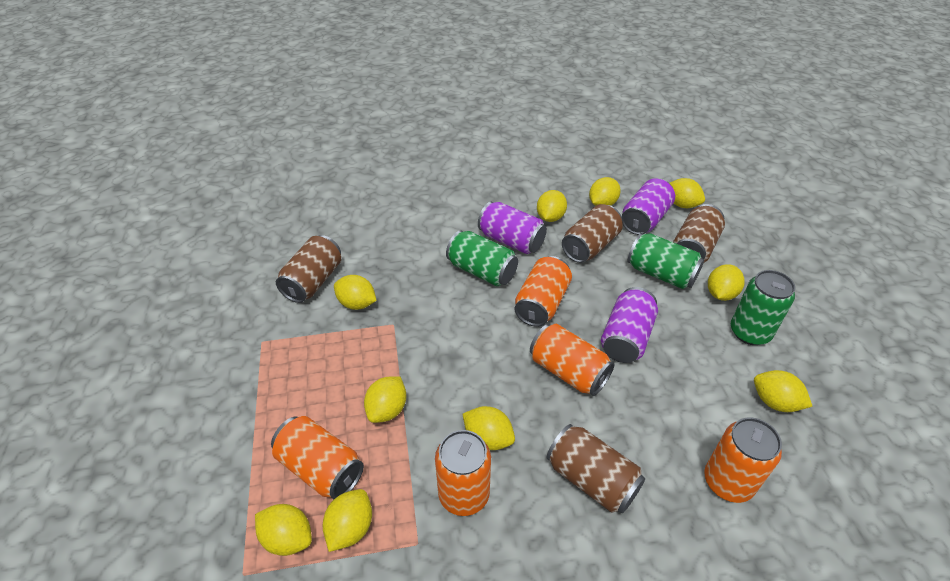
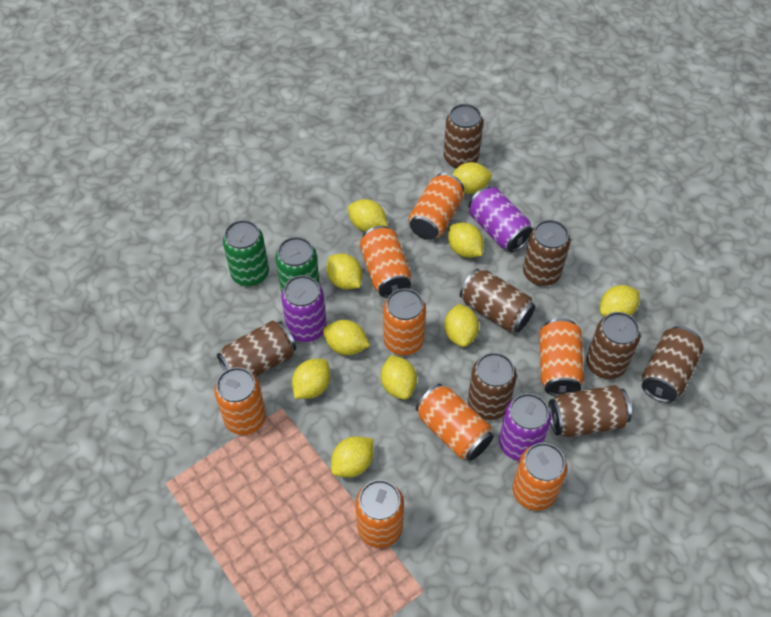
brown can: 4 -> 8
green can: 3 -> 2
orange can: 5 -> 8

